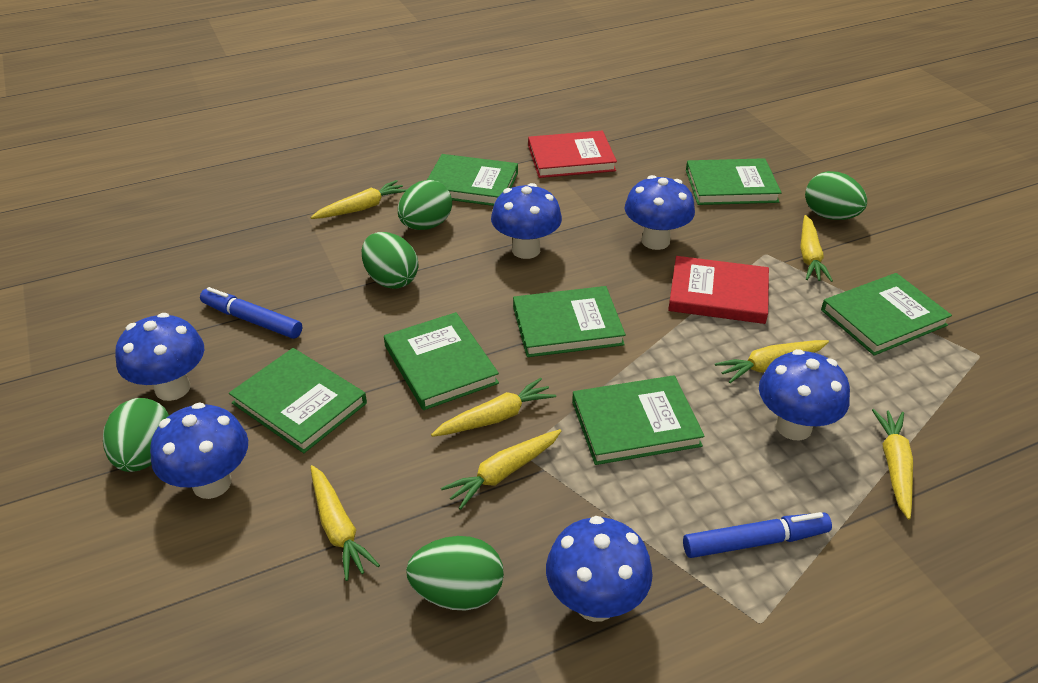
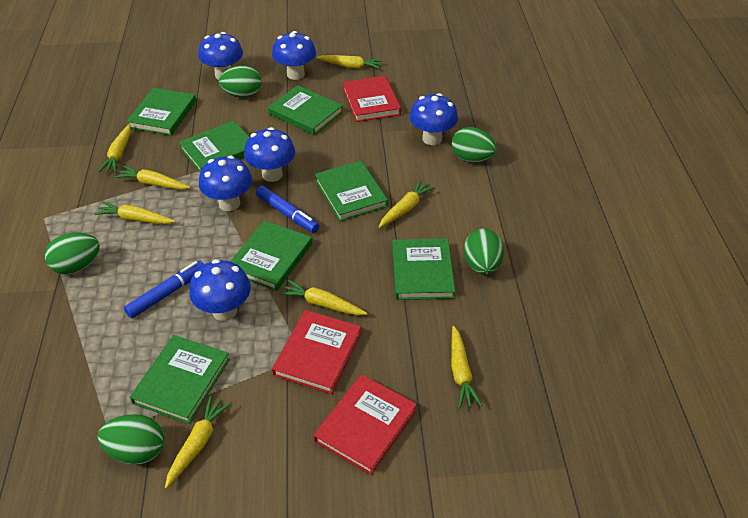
red book: 2 -> 3
yellow carrot: 7 -> 8

